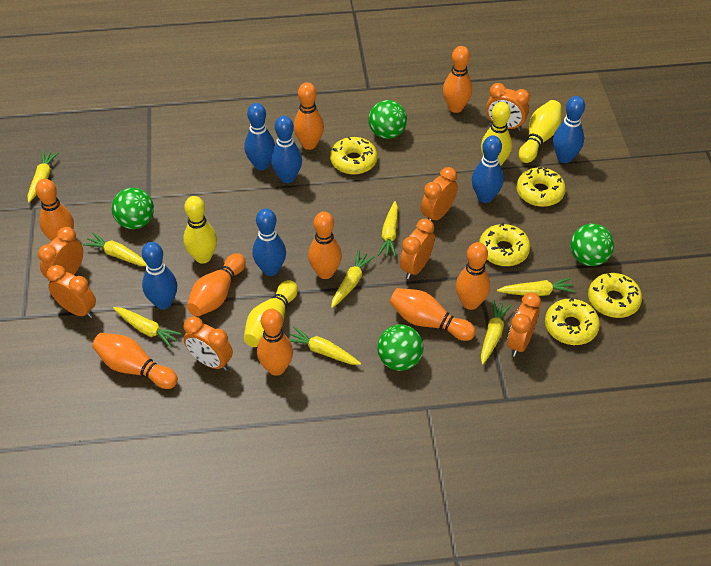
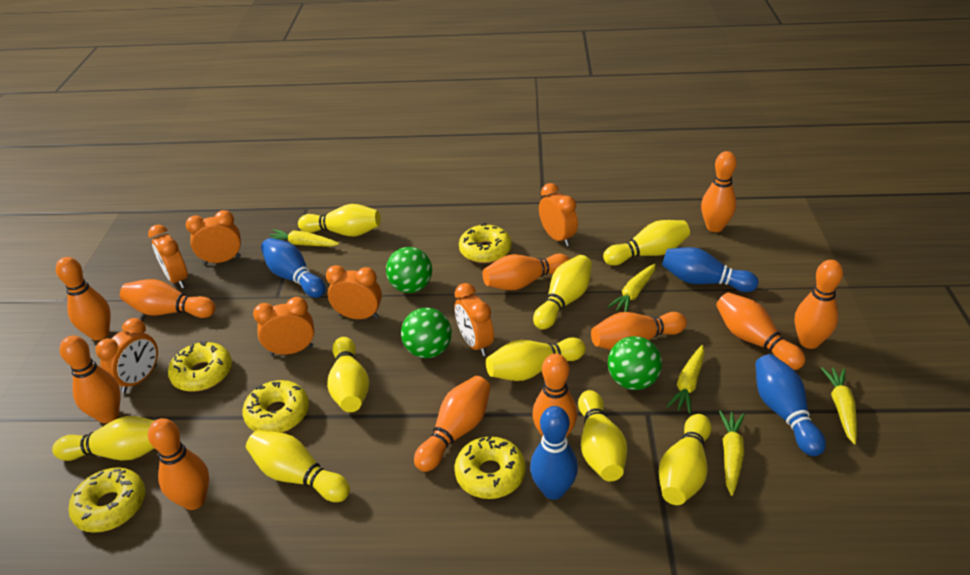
blue bowling pin: 6 -> 4
green ball: 4 -> 3
orange bowling pin: 9 -> 11
yellow bowling pin: 4 -> 9
yellow carrot: 8 -> 5

